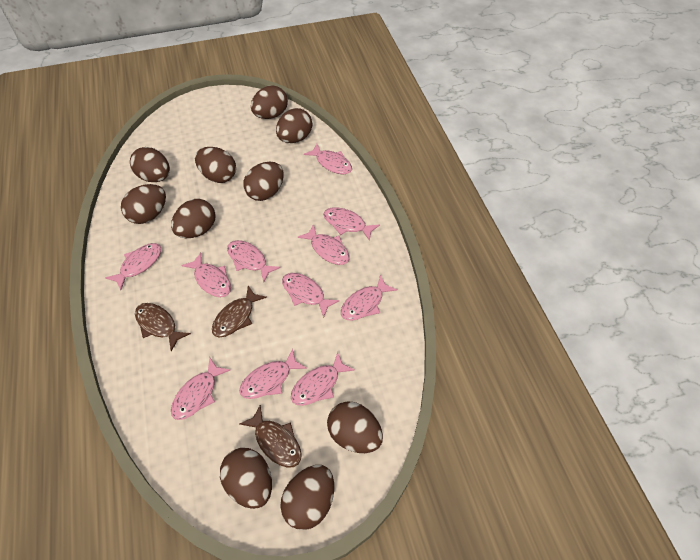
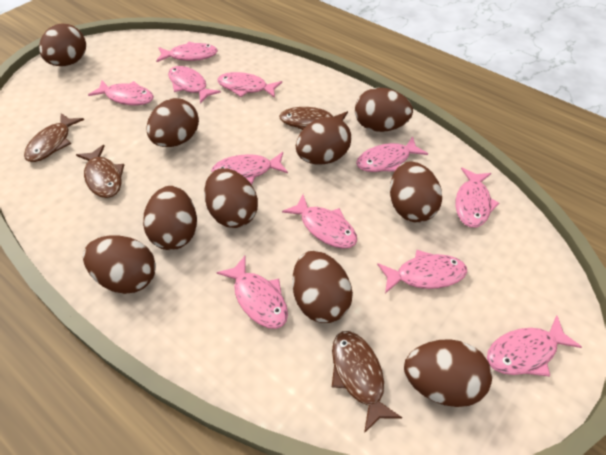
brown fish: 3 -> 4

